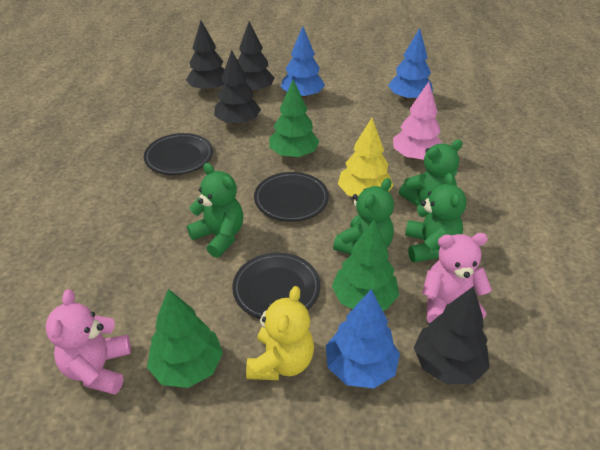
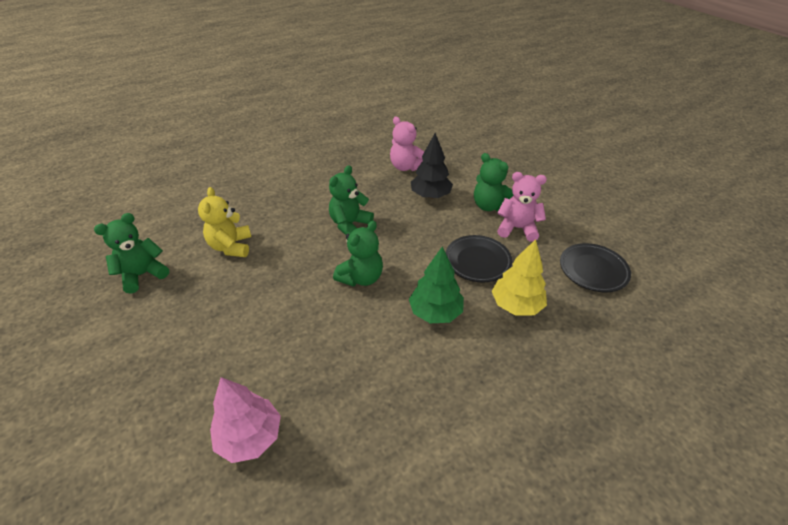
black plate: 3 -> 2
black tree: 4 -> 1
blue tree: 3 -> 0
green tree: 3 -> 1

